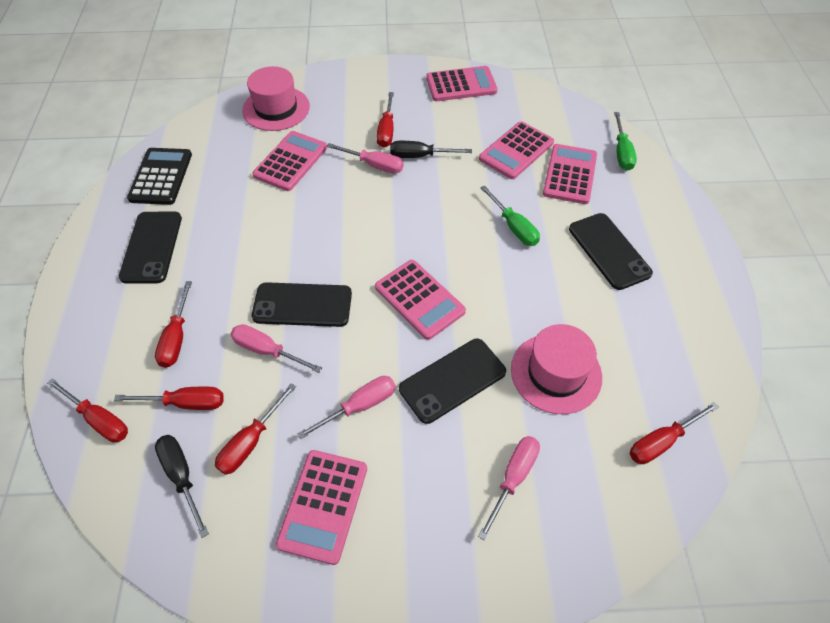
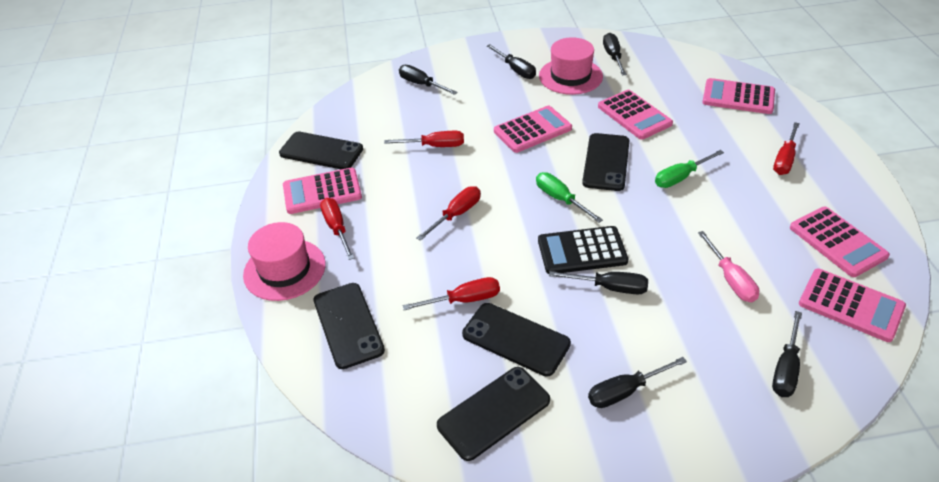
black phone: 4 -> 5
black screwdriver: 2 -> 6
pink screwdriver: 4 -> 1
red screwdriver: 6 -> 5

